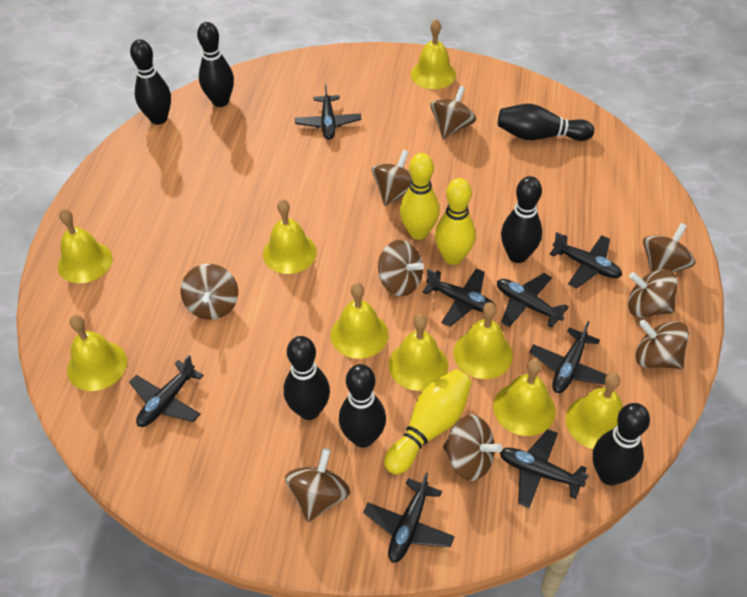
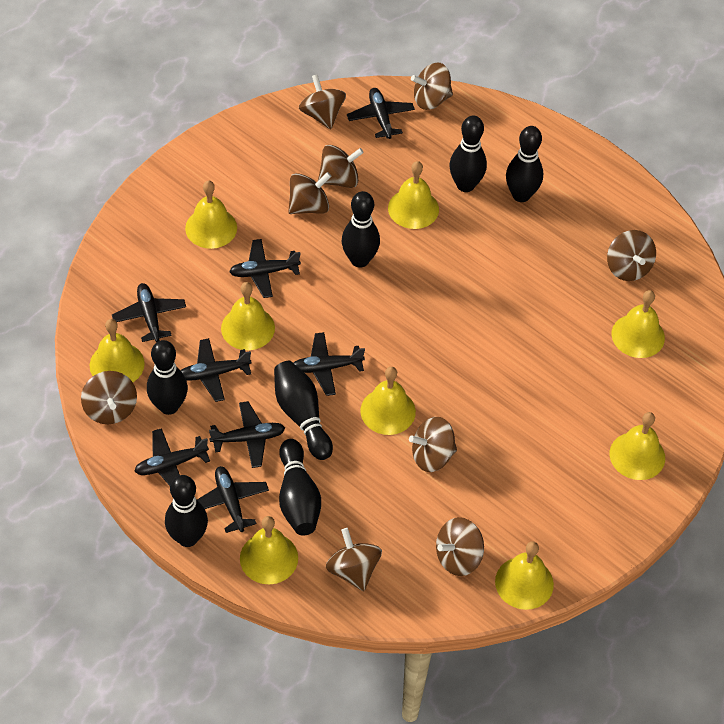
yellow bowling pin: 3 -> 0

